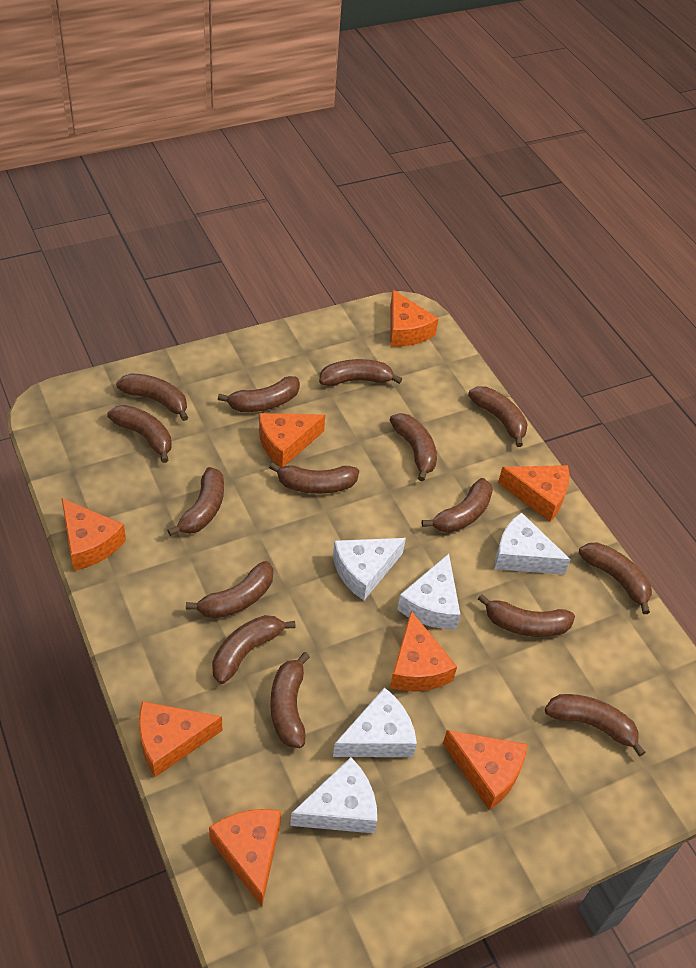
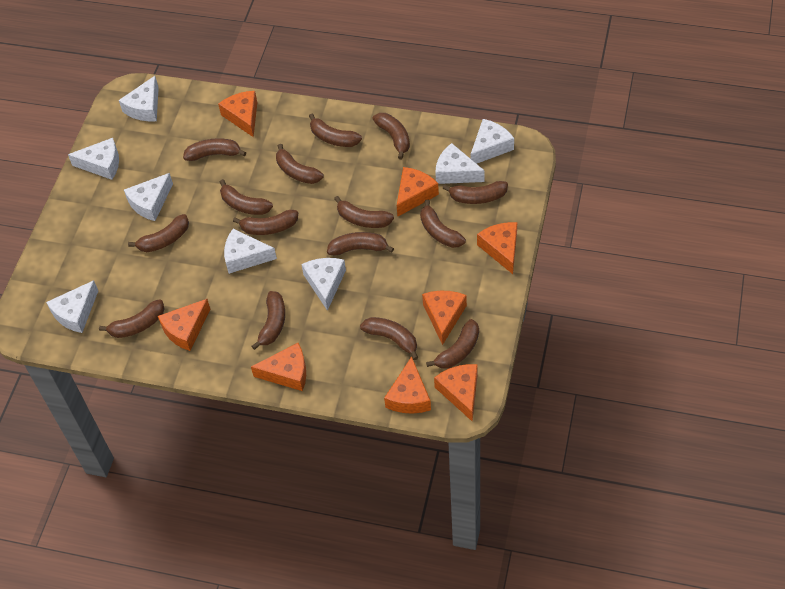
white cheese: 5 -> 8

